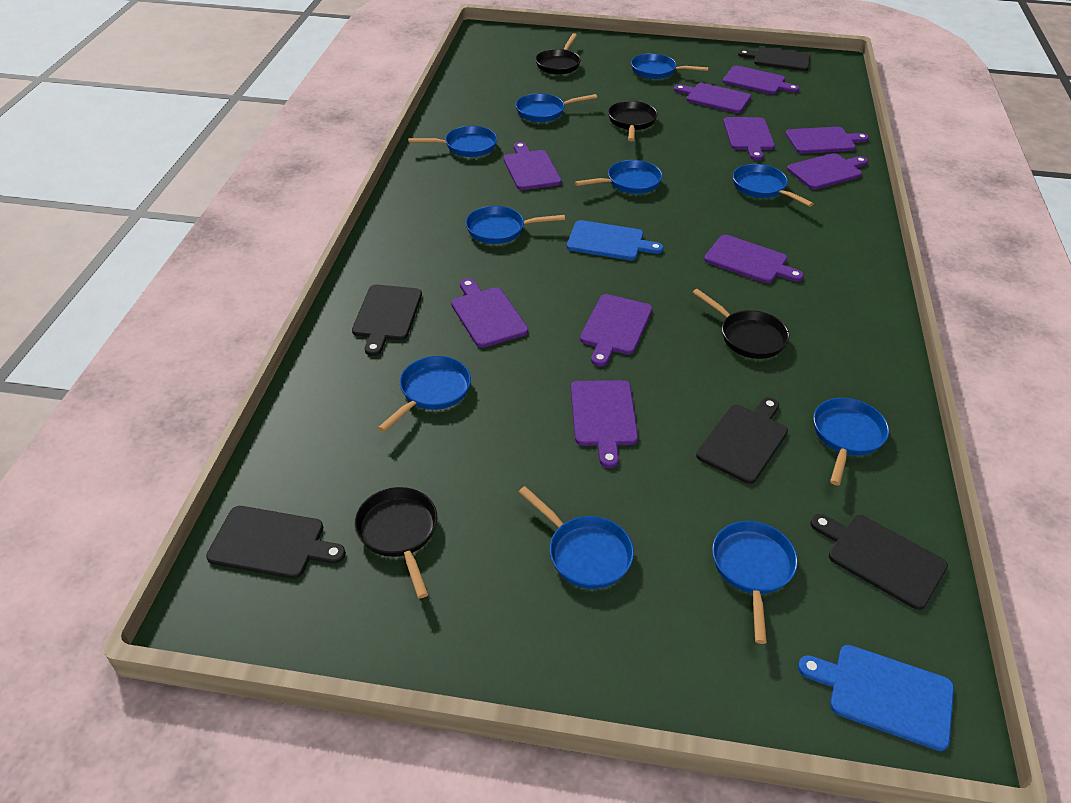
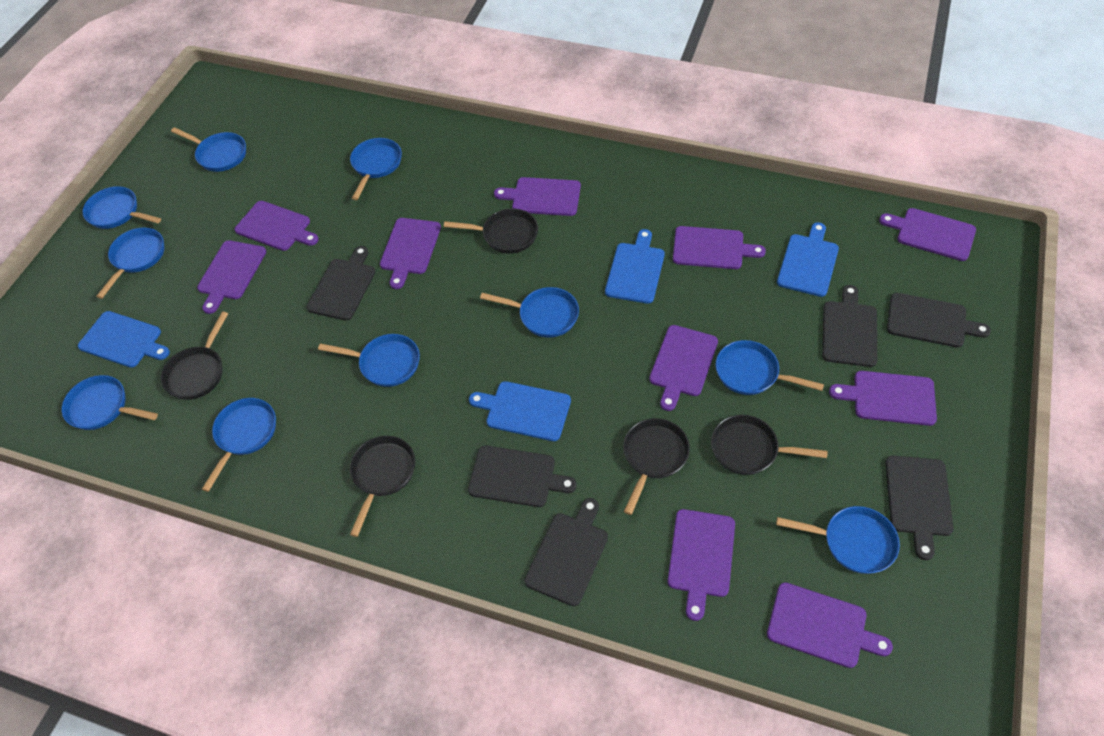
black cutting board: 5 -> 6
black pan: 4 -> 5
blue cutting board: 2 -> 4

